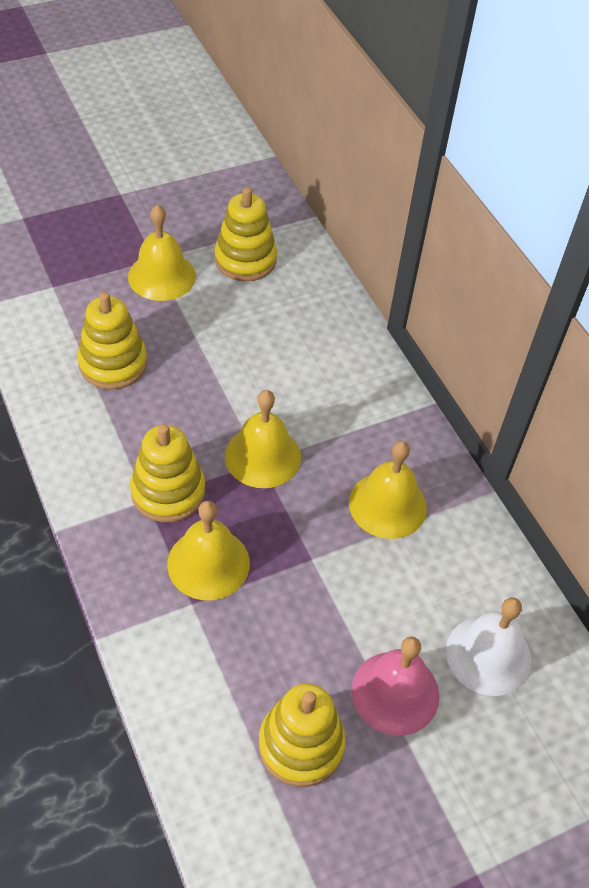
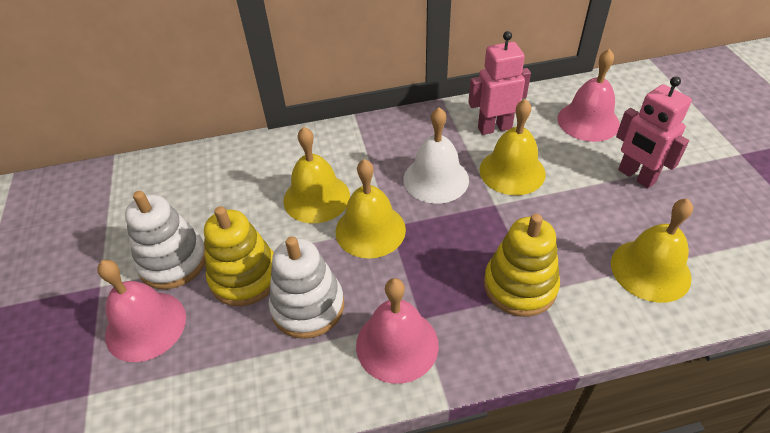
pink bell: 1 -> 3
pink robot: 0 -> 2
white stacking toy: 0 -> 2
yellow stacking toy: 4 -> 2

